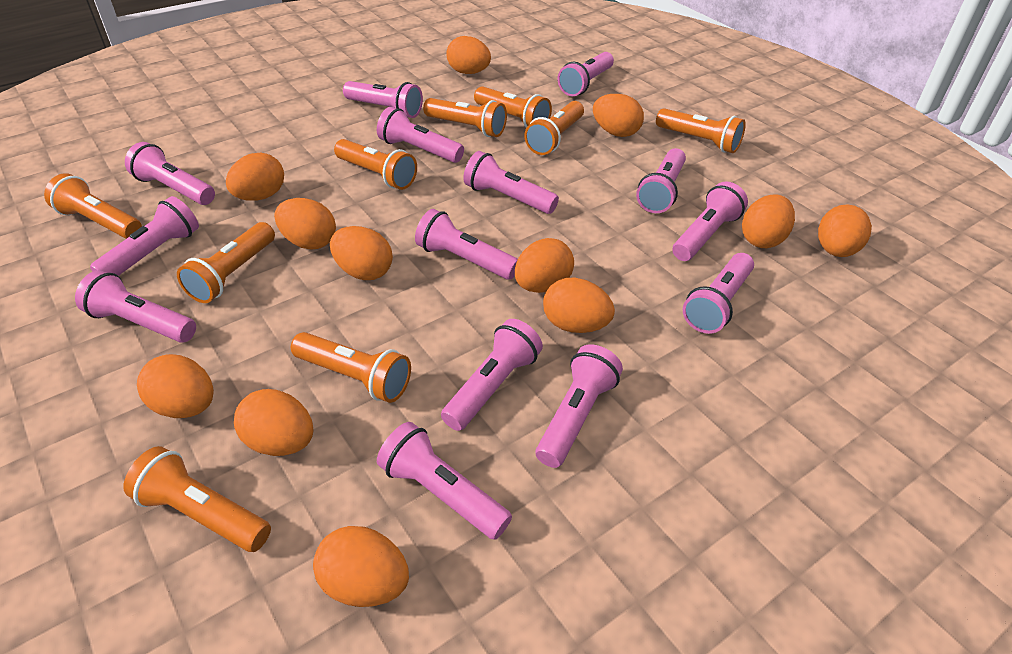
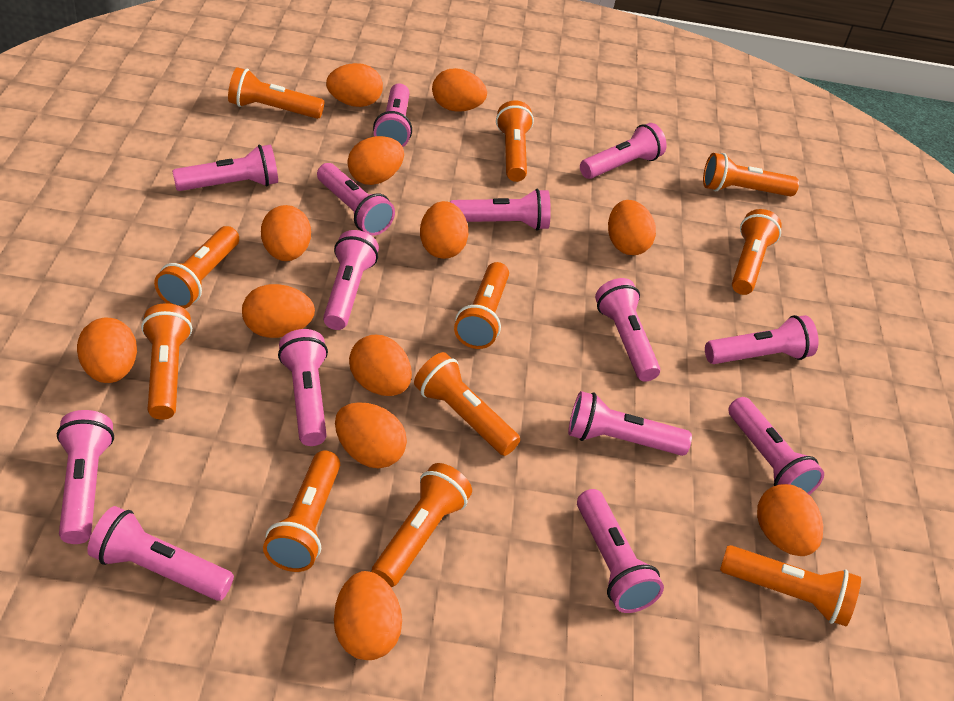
orange flashlight: 9 -> 11

